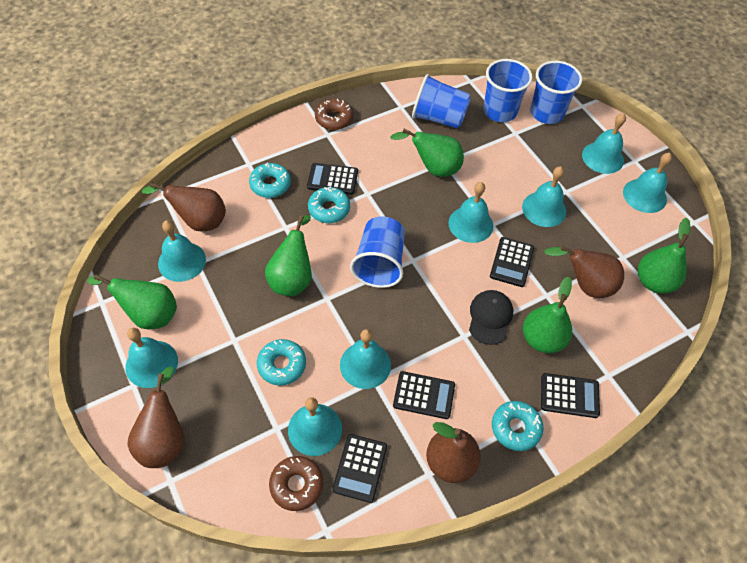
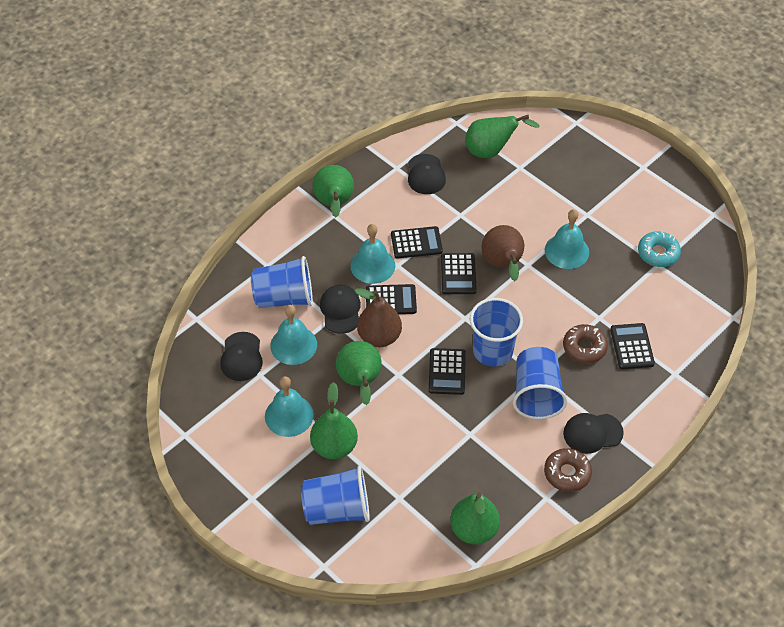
black cap: 1 -> 4
brown pear: 4 -> 2
turquoise bell: 8 -> 4
turquoise donut: 4 -> 1

